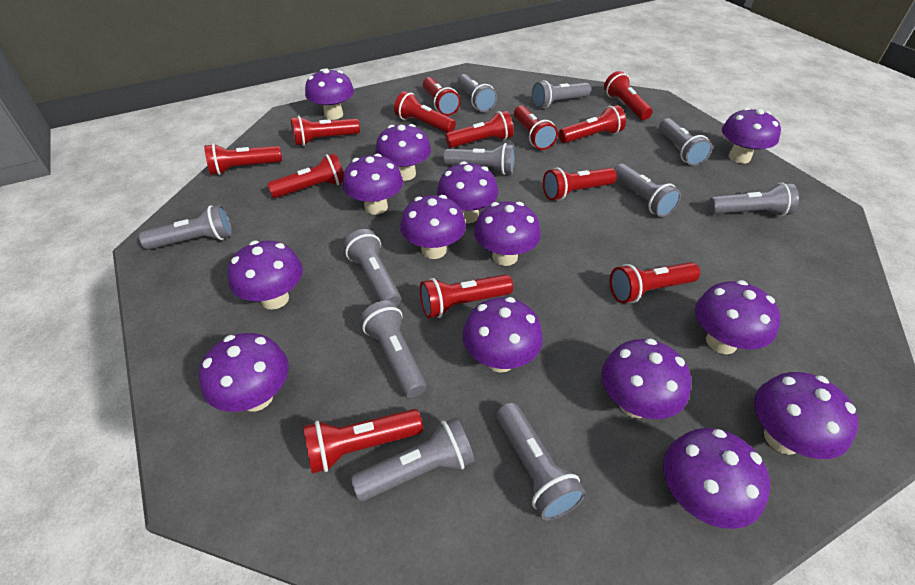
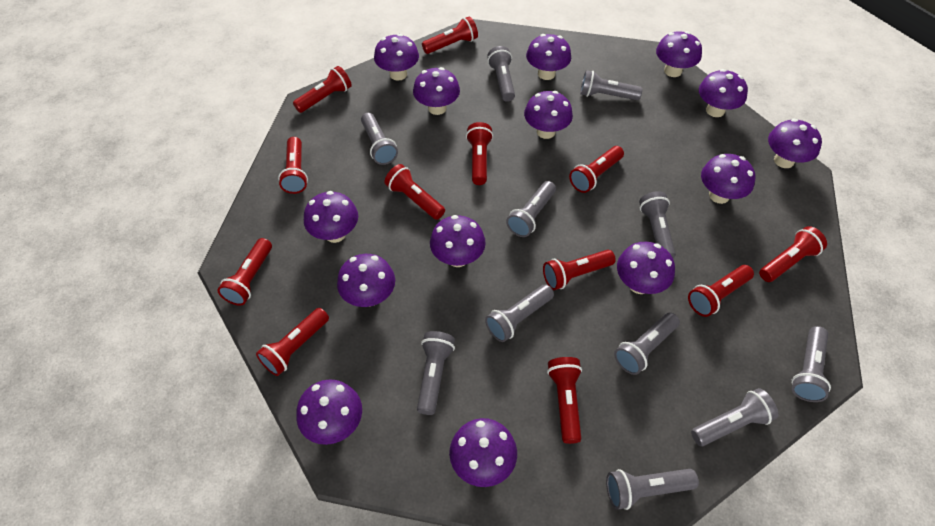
red flashlight: 13 -> 12

